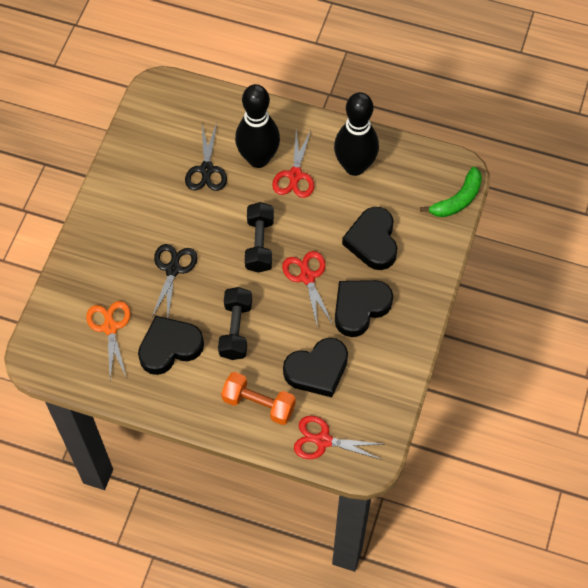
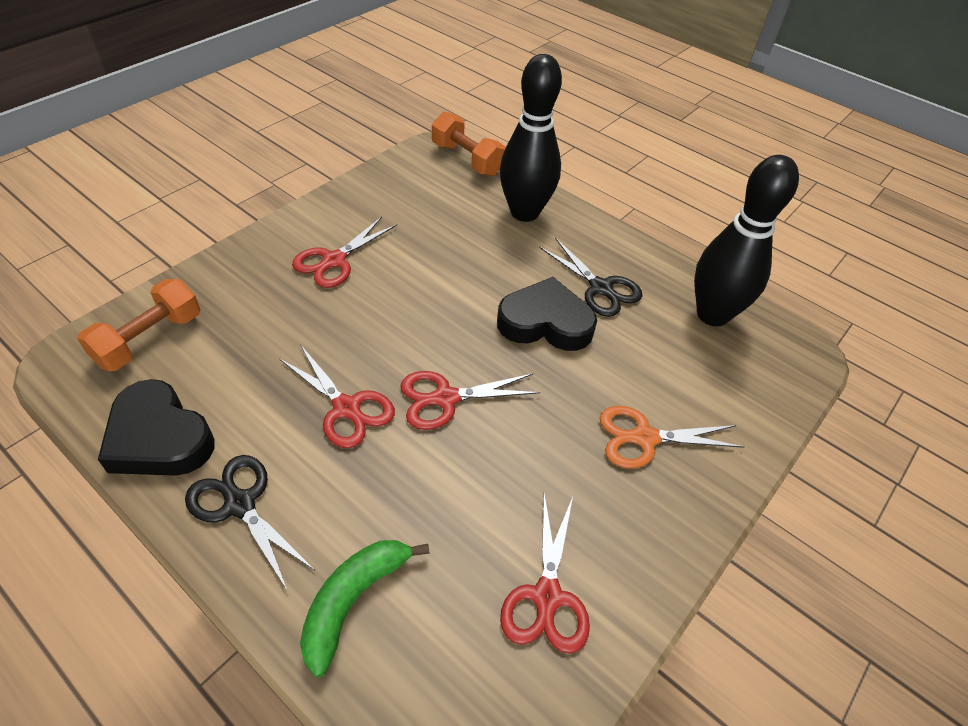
black dumbbell: 2 -> 0
black heart: 4 -> 2
orange dumbbell: 1 -> 2
red scissors: 3 -> 4

